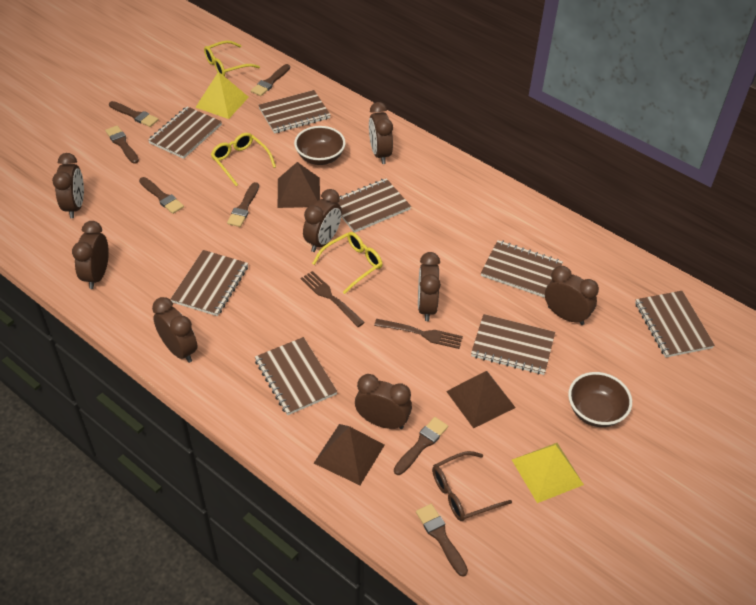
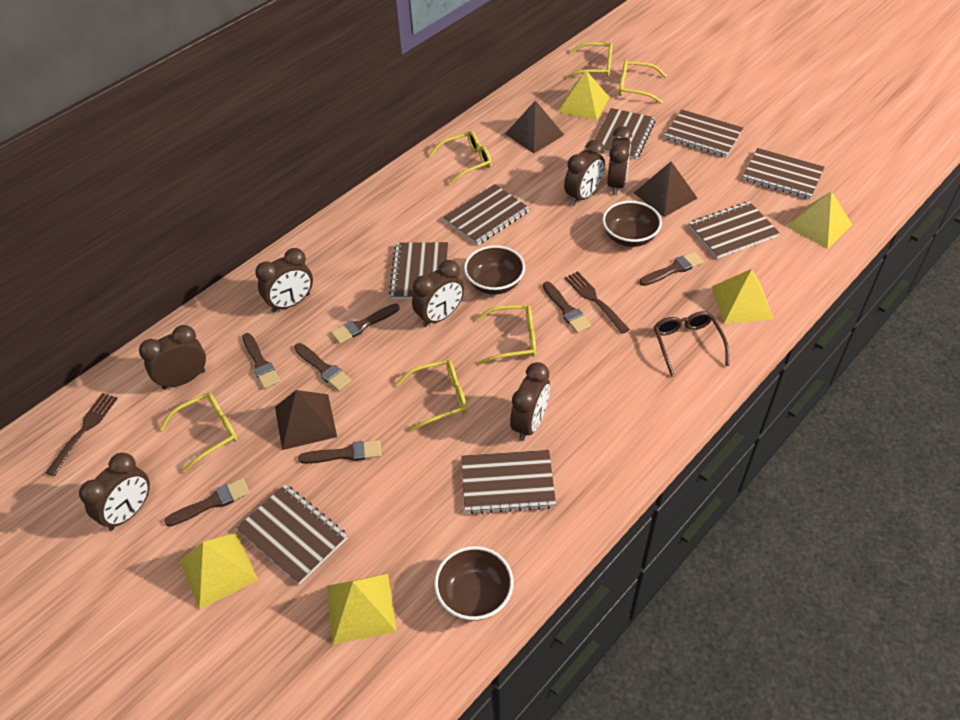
brown bowl: 2 -> 3
brown clock: 8 -> 7
yellow glasses: 3 -> 6
yellow pyramid: 2 -> 5

